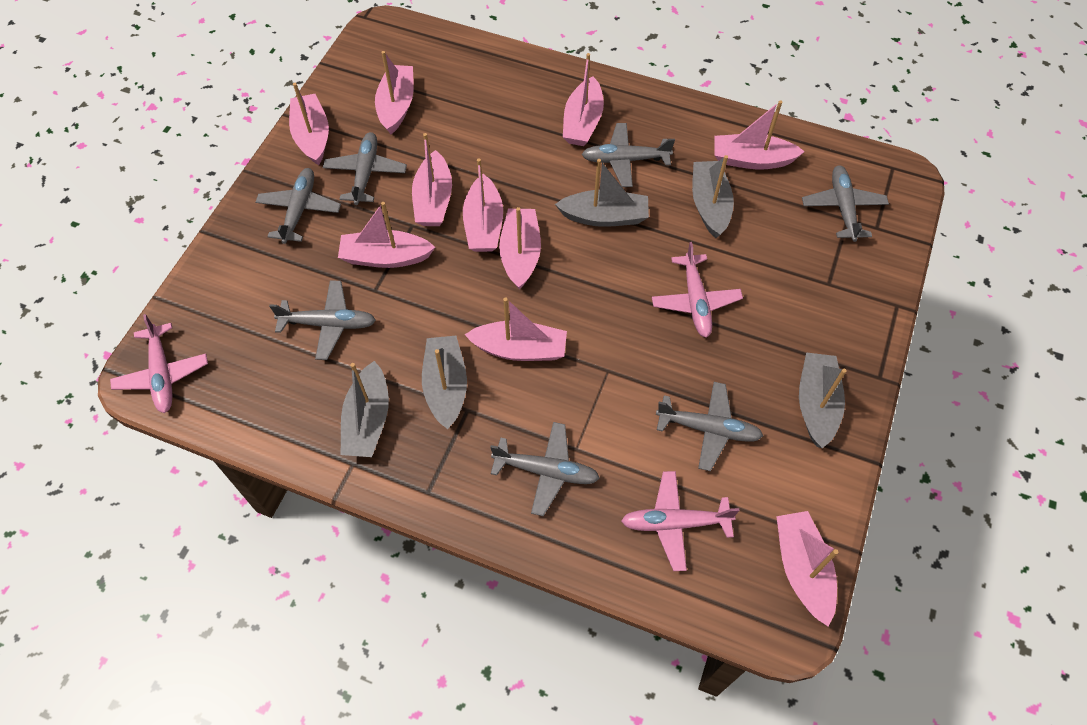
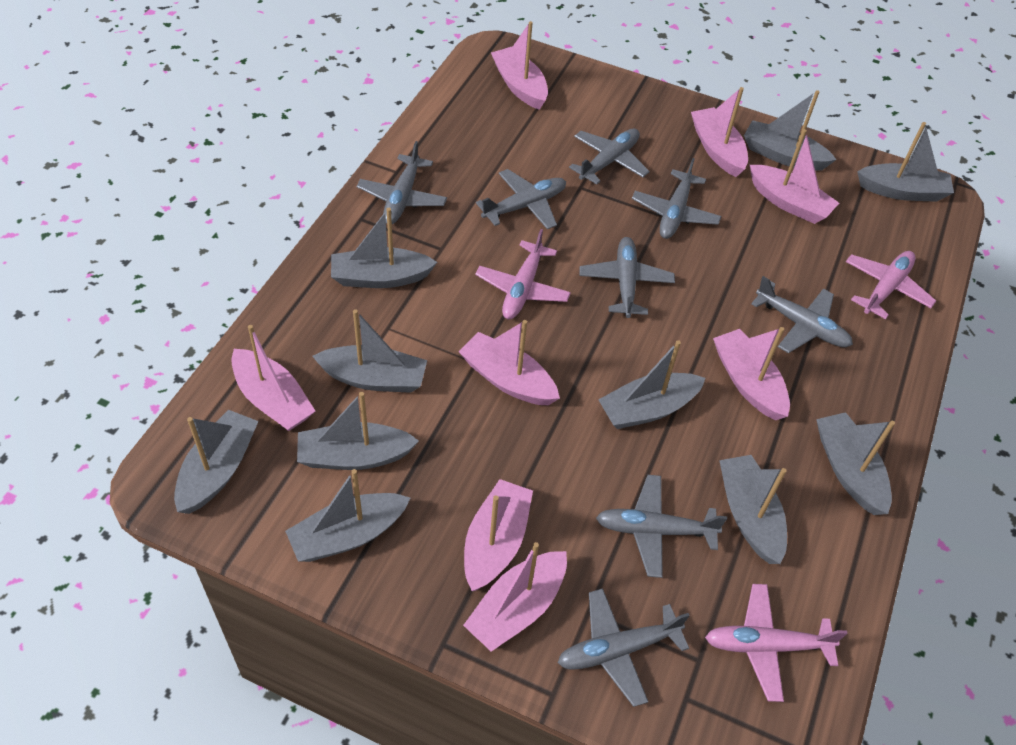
grey boat: 5 -> 10
grey plane: 7 -> 8
pink boat: 10 -> 8

